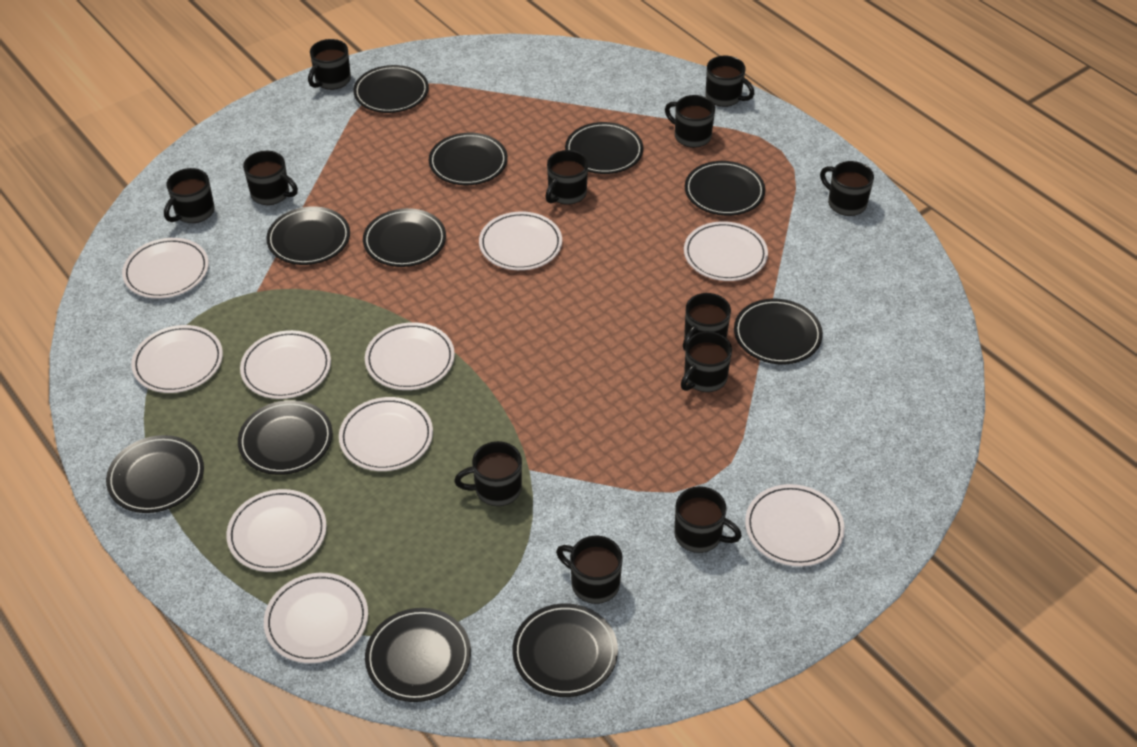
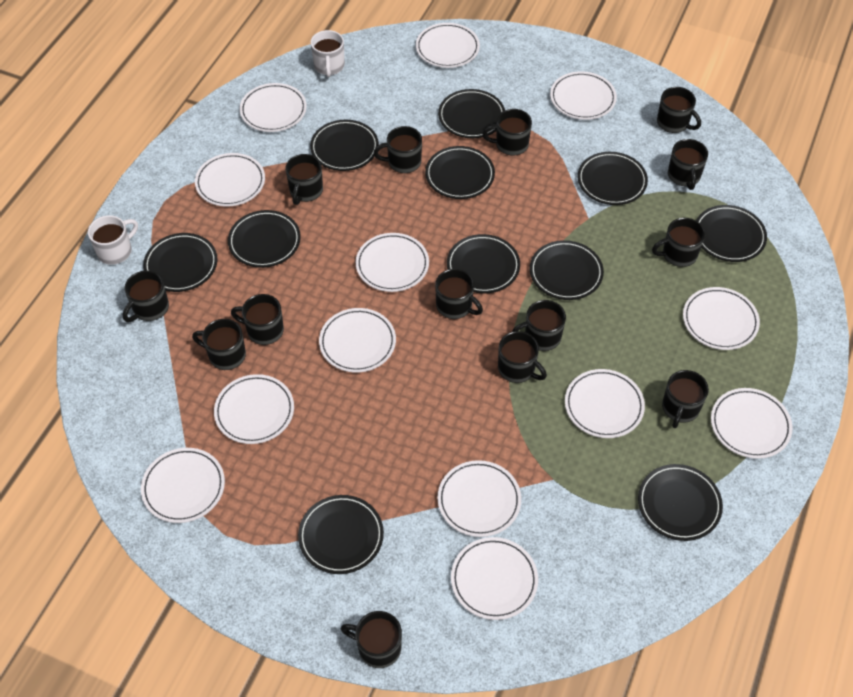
black mug: 12 -> 14
white mug: 0 -> 2
white plate: 10 -> 13

